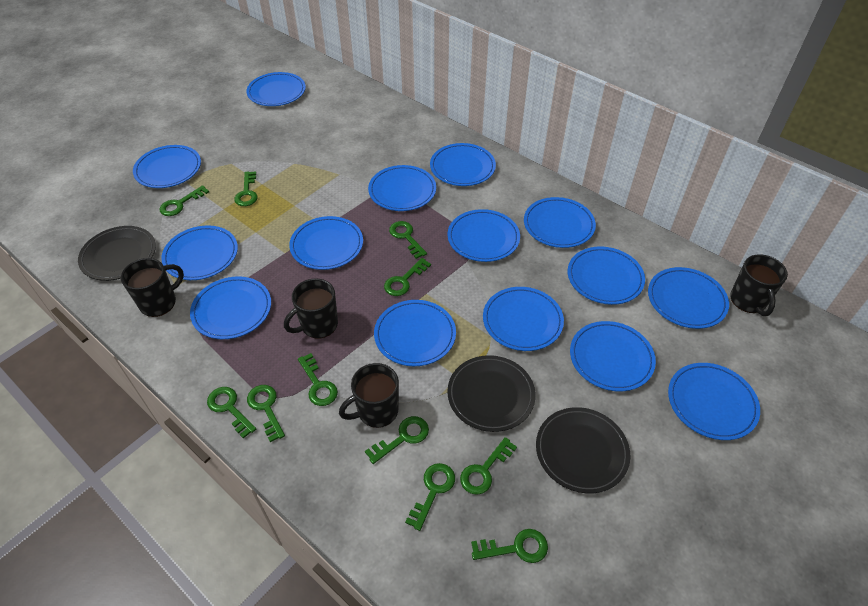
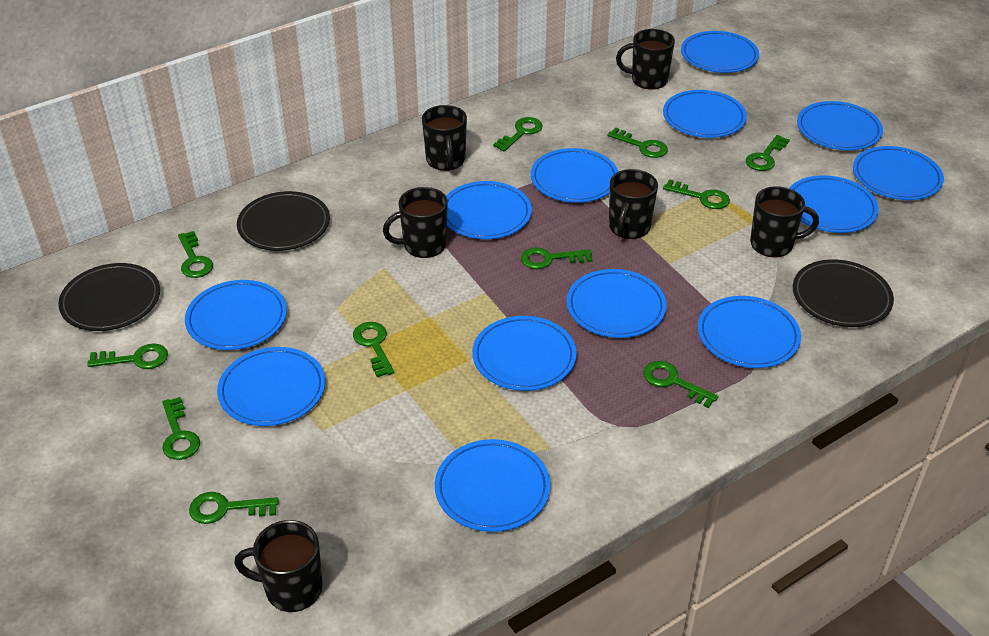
black mug: 4 -> 6
blue plate: 15 -> 13

